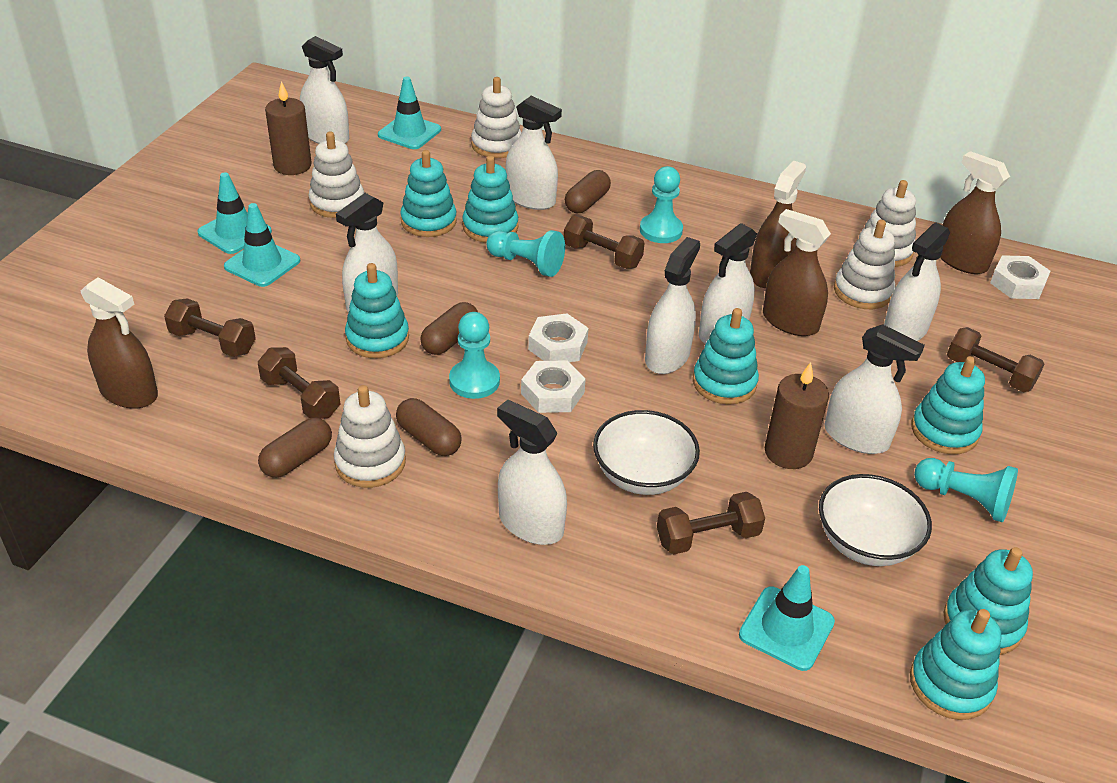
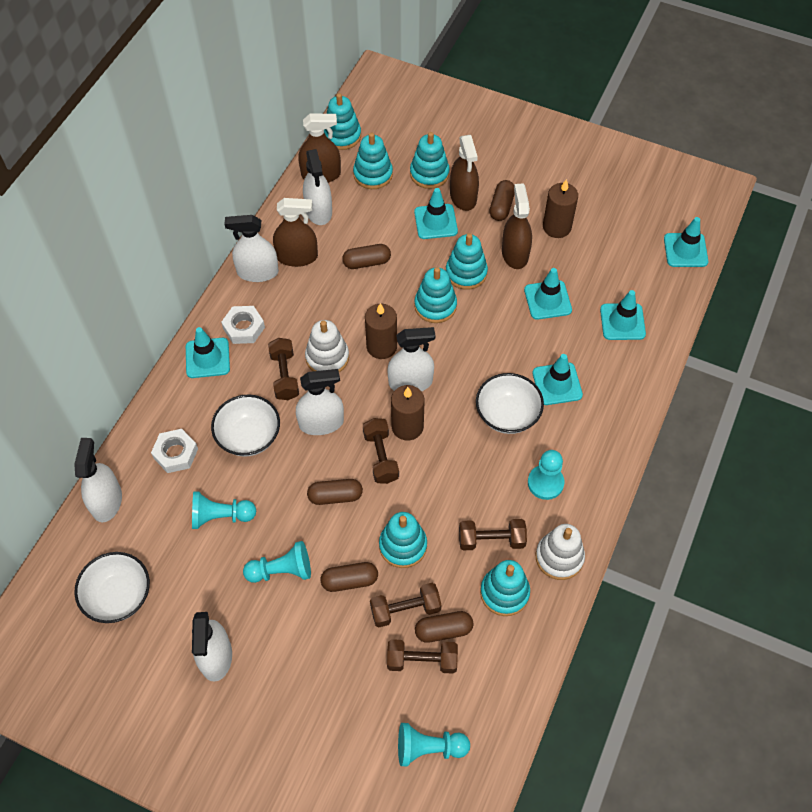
brown candle: 2 -> 3
brown capsule: 4 -> 5
turquoise traffic cone: 4 -> 6
white bowl: 2 -> 3
white nut: 3 -> 2
white spray bottle: 8 -> 6
white stacking toy: 5 -> 2

